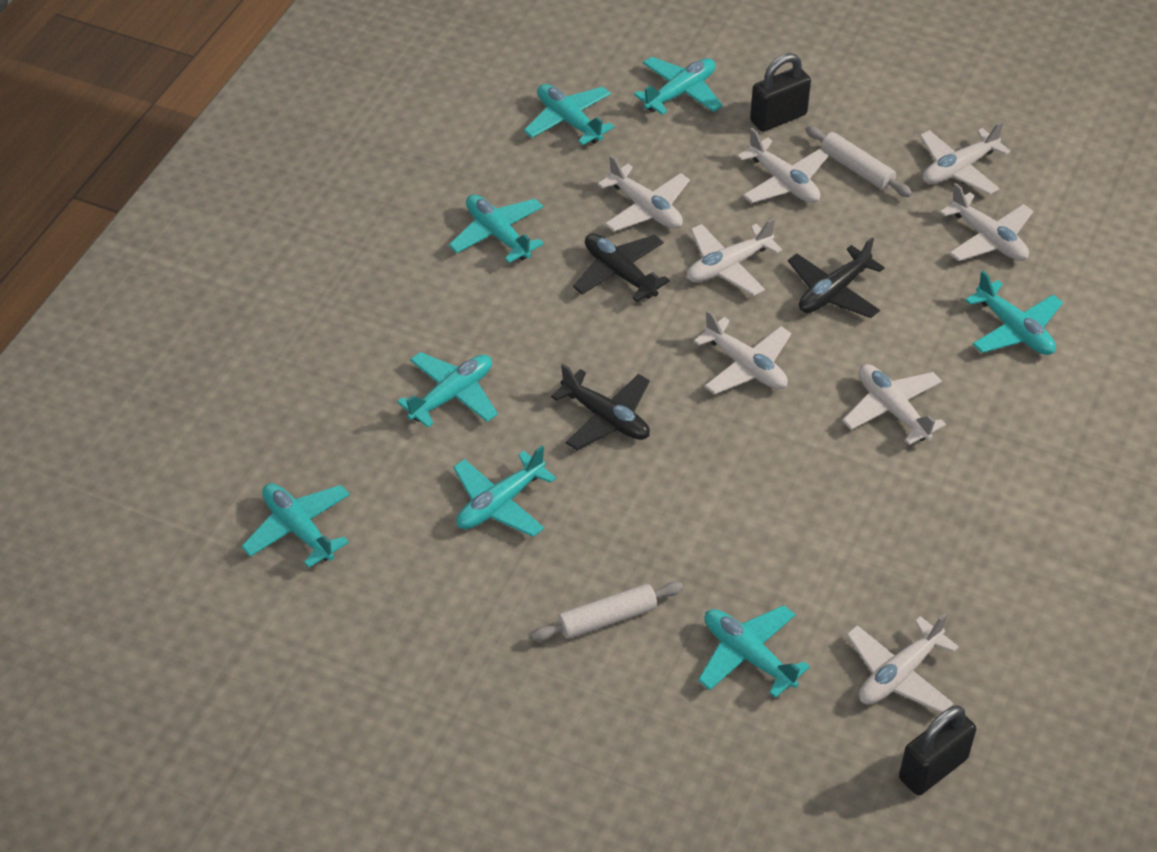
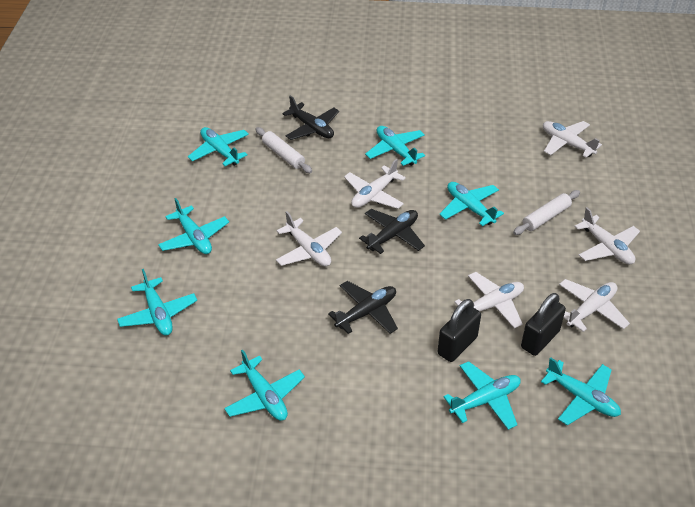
white plane: 8 -> 6

